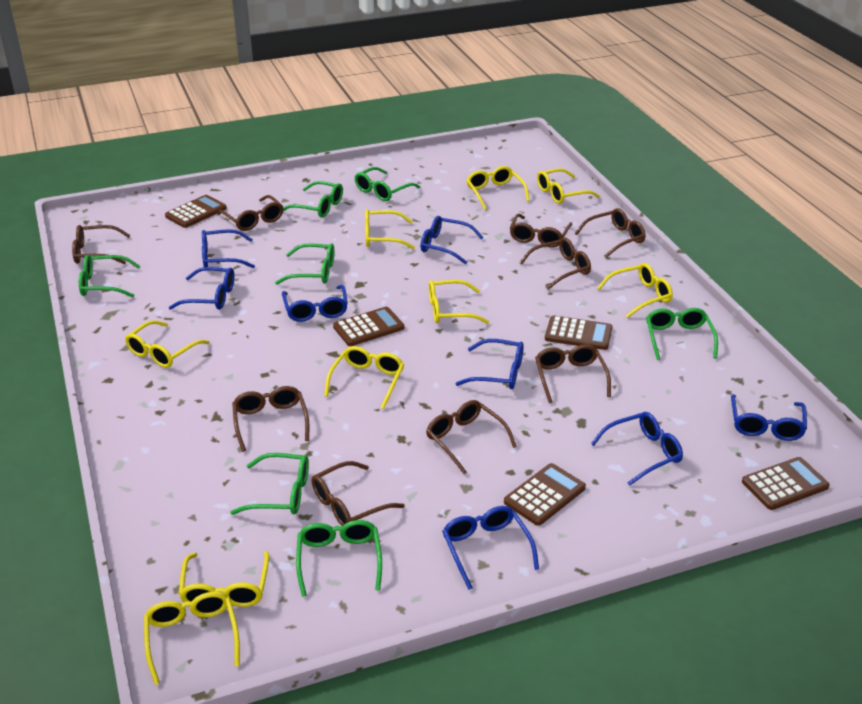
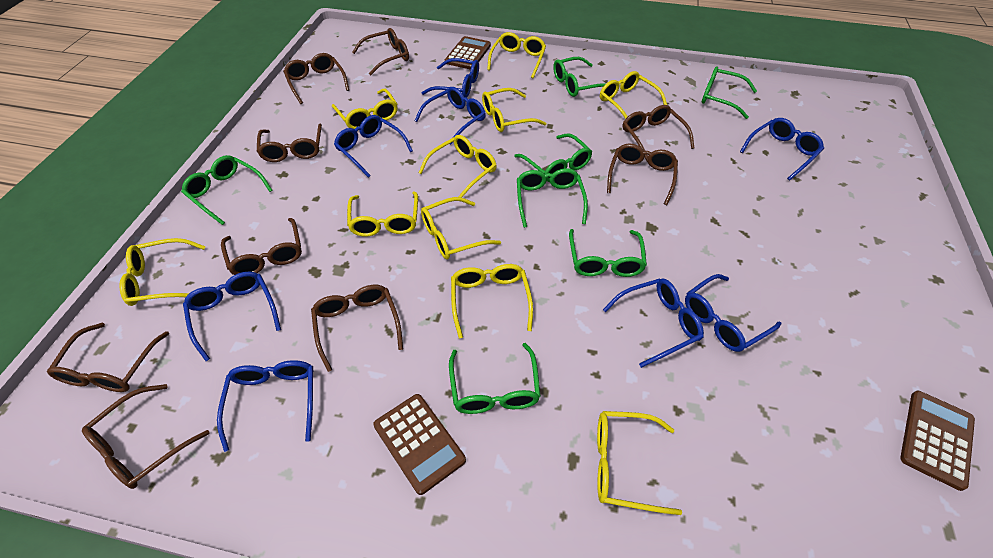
brown calculator: 5 -> 3
yellow glasses: 9 -> 10

